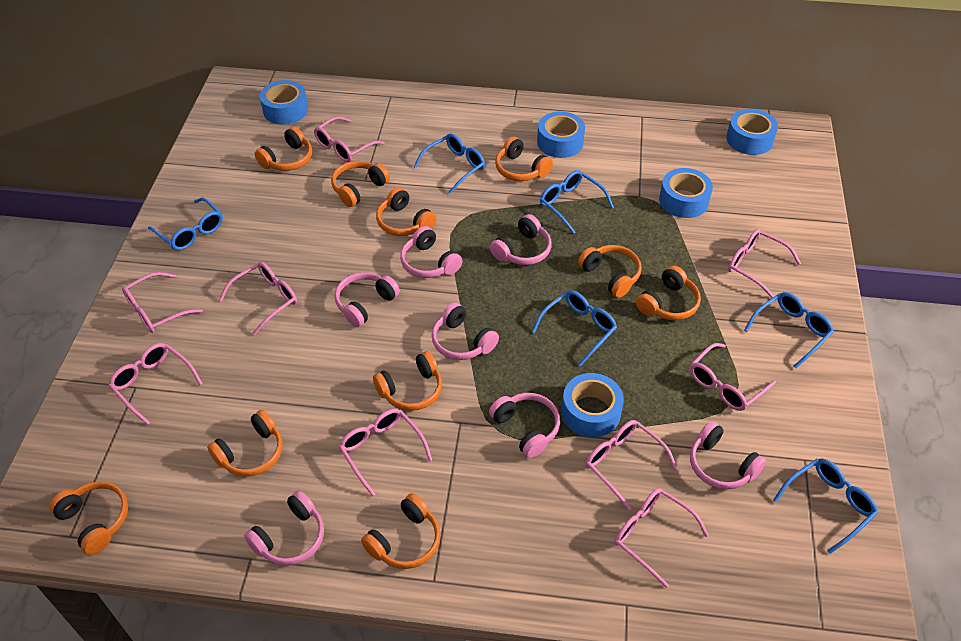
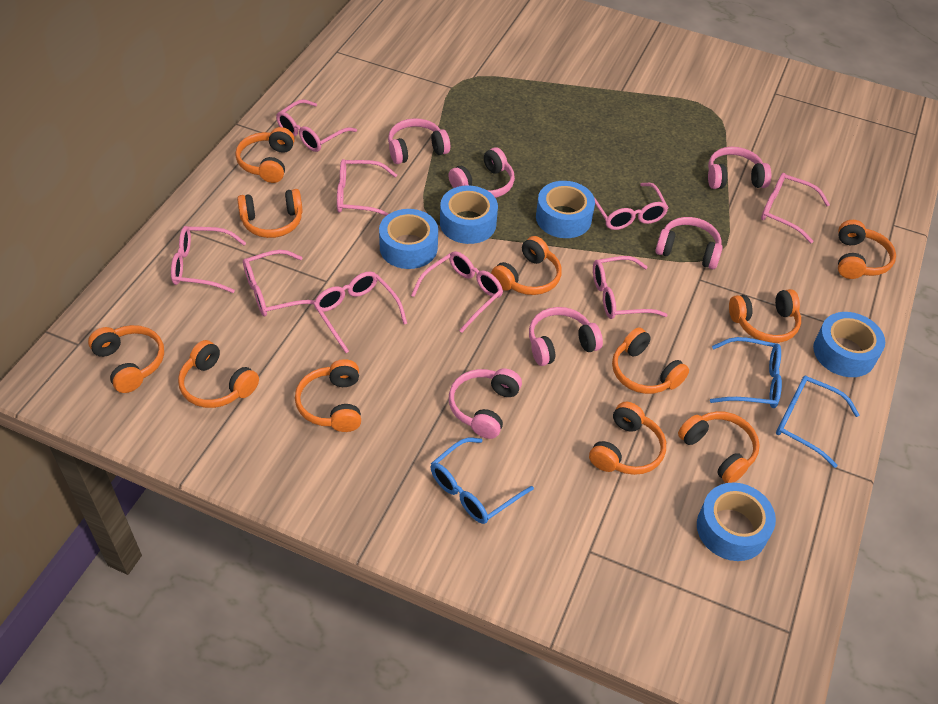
blue glasses: 6 -> 3
orange headphones: 10 -> 11
pink headphones: 7 -> 6

